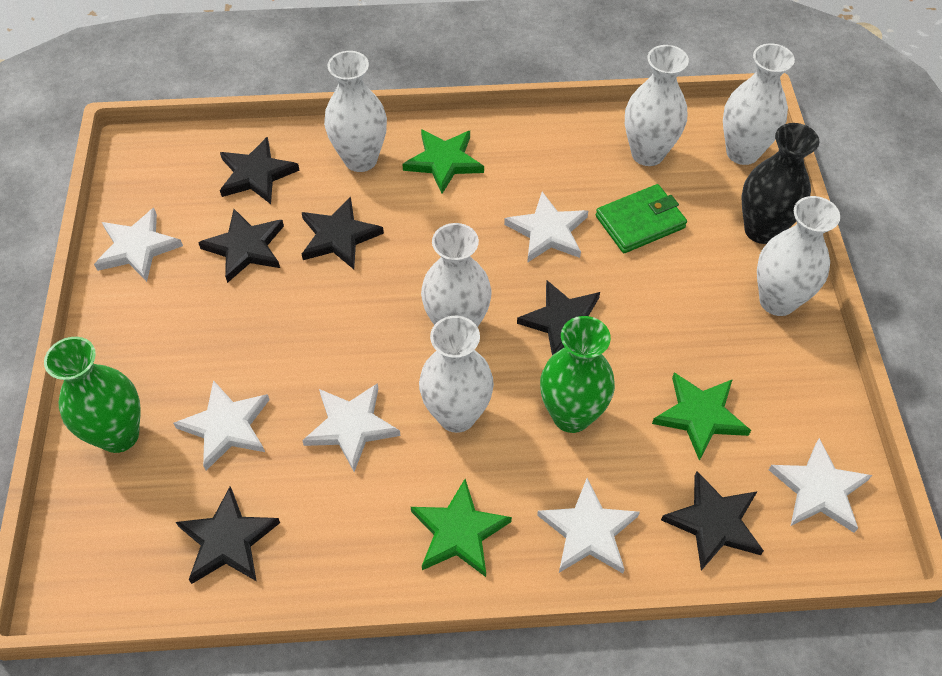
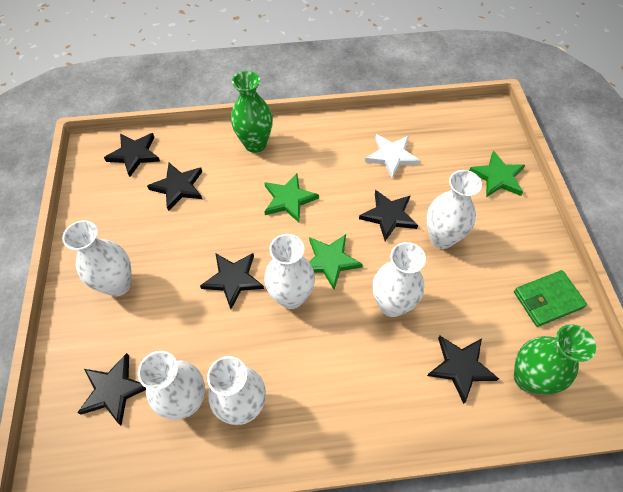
black vase: 1 -> 0
white star: 6 -> 1

